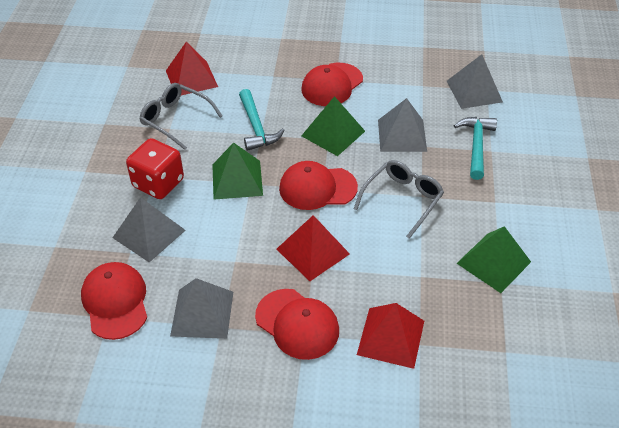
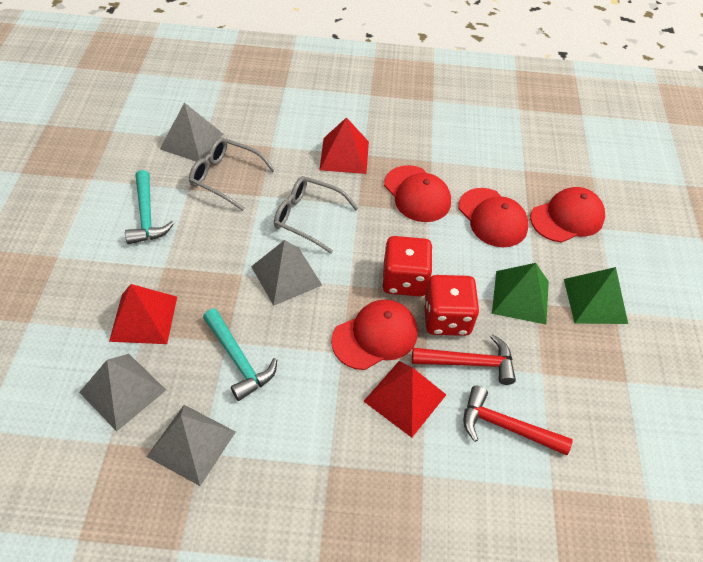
green pyramid: 3 -> 2
red dice: 1 -> 2
red hammer: 0 -> 2

